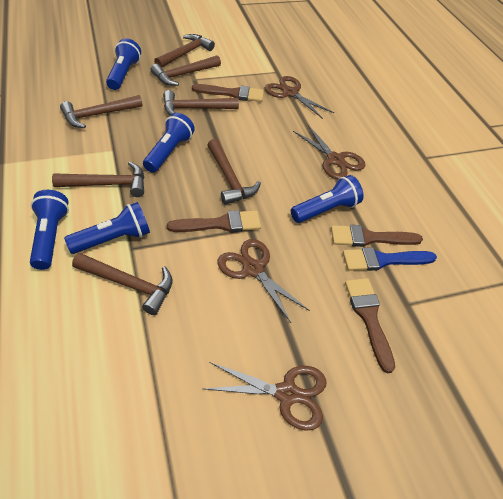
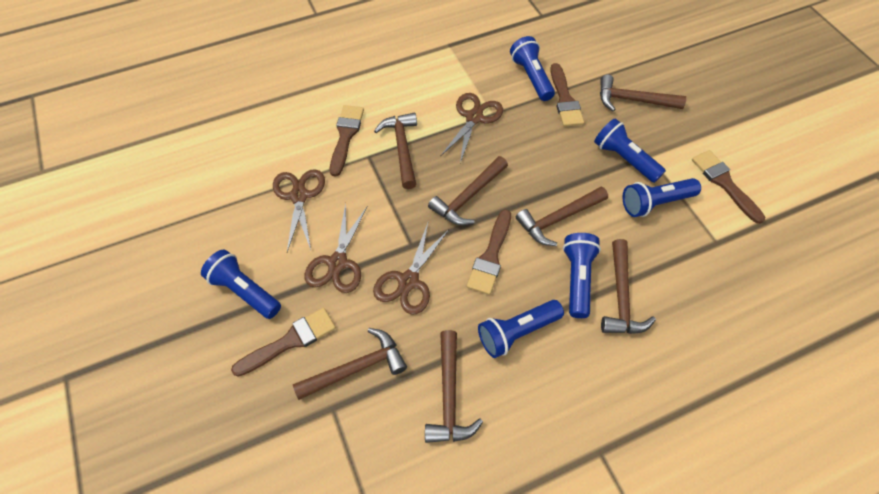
blue brush: 1 -> 0
blue flashlight: 5 -> 6
brown brush: 4 -> 5

